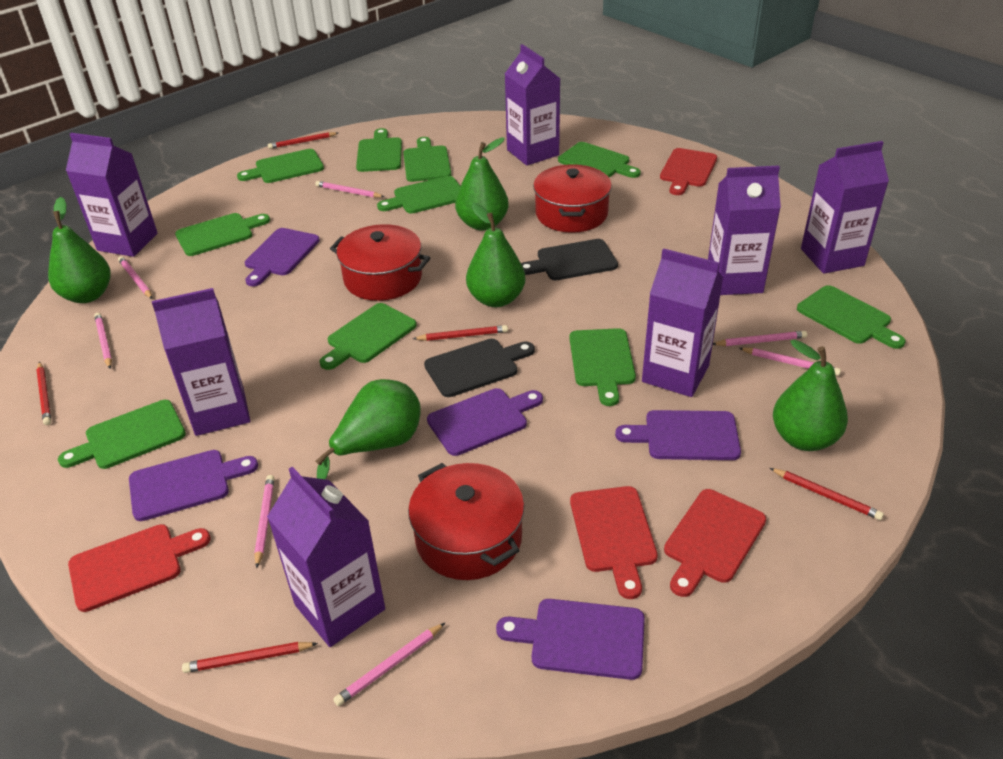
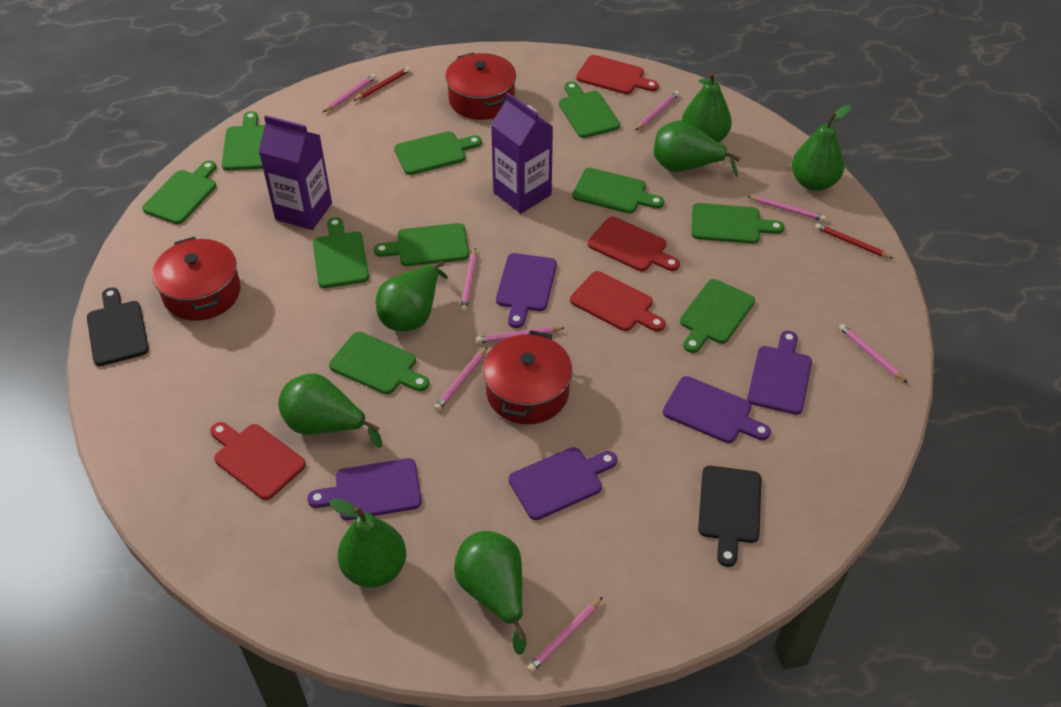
green pear: 5 -> 7
pink pencil: 7 -> 8
purple carton: 7 -> 2
red pencil: 5 -> 2

